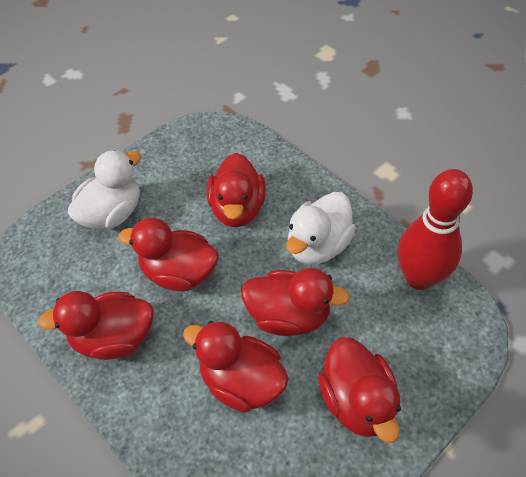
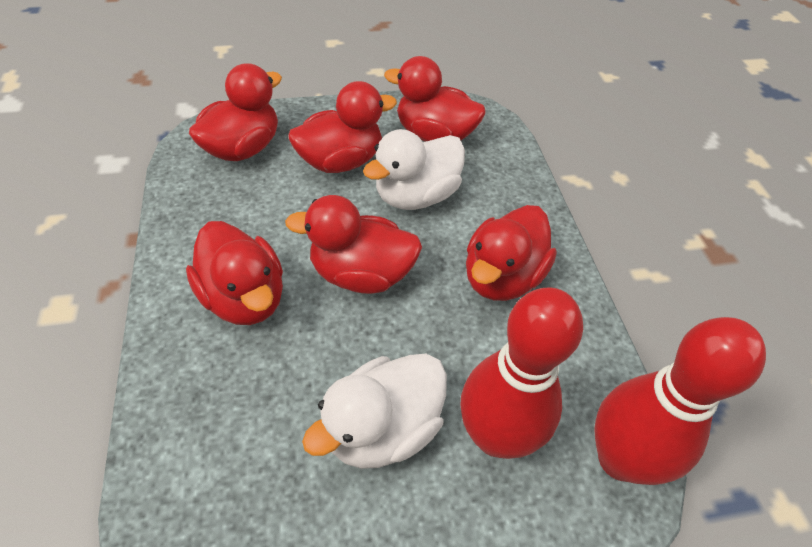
red bowling pin: 1 -> 2

